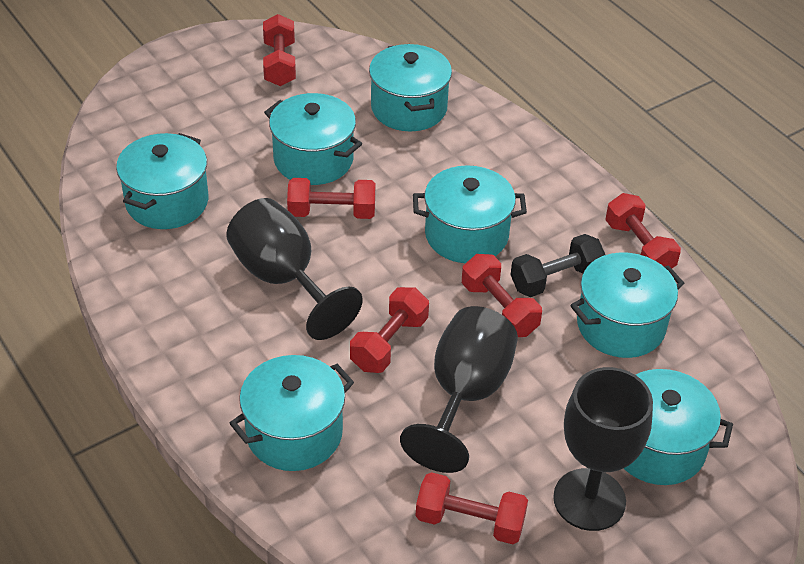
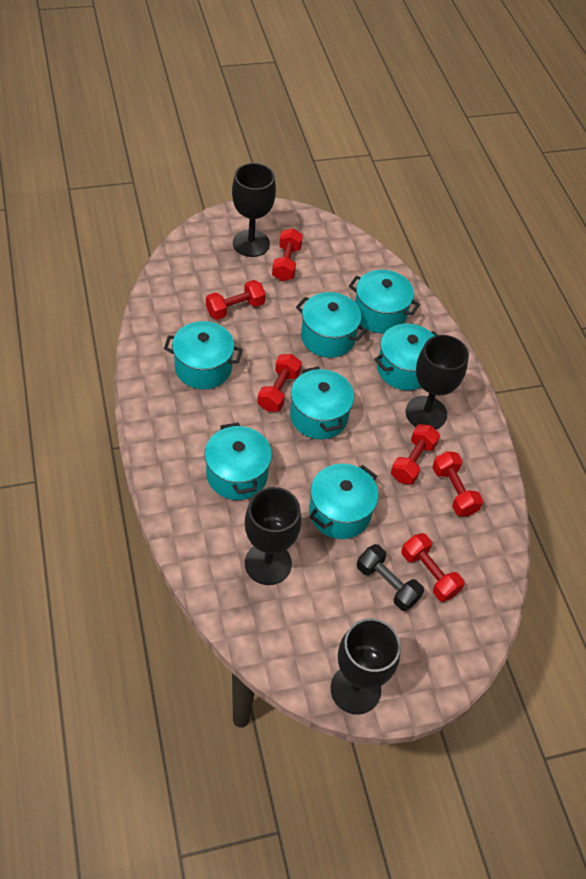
black goblet: 3 -> 4

